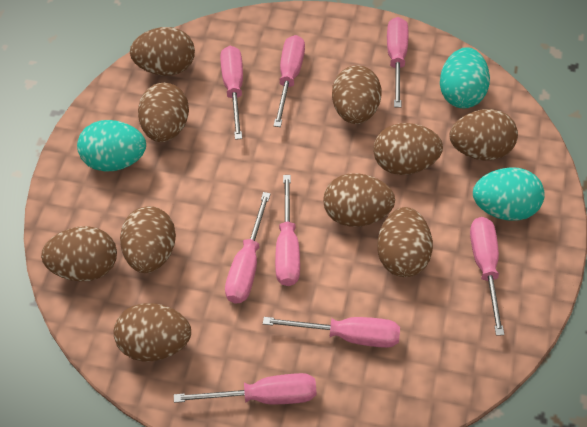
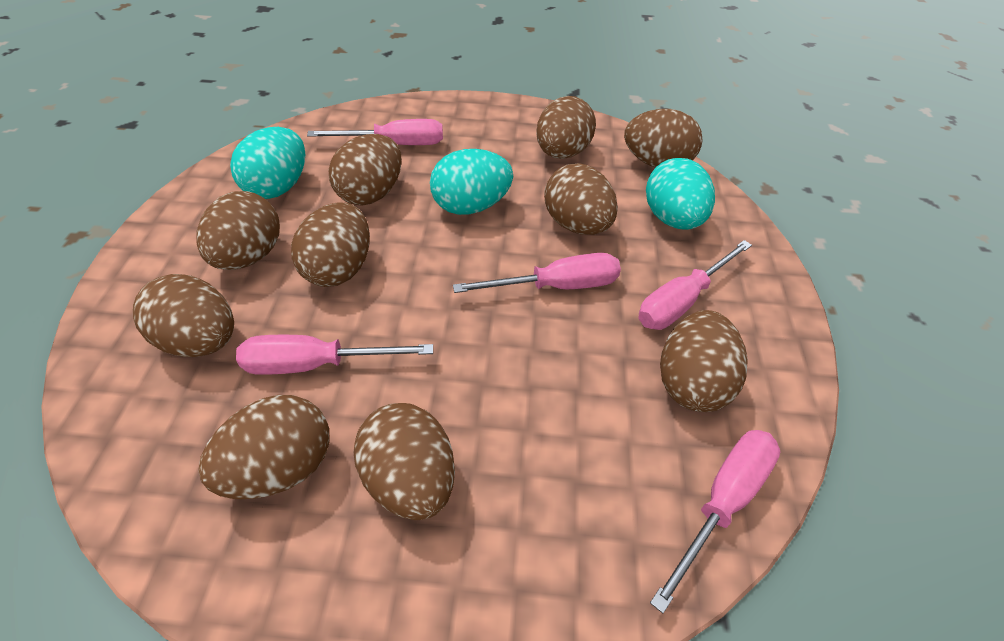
pink screwdriver: 8 -> 5

